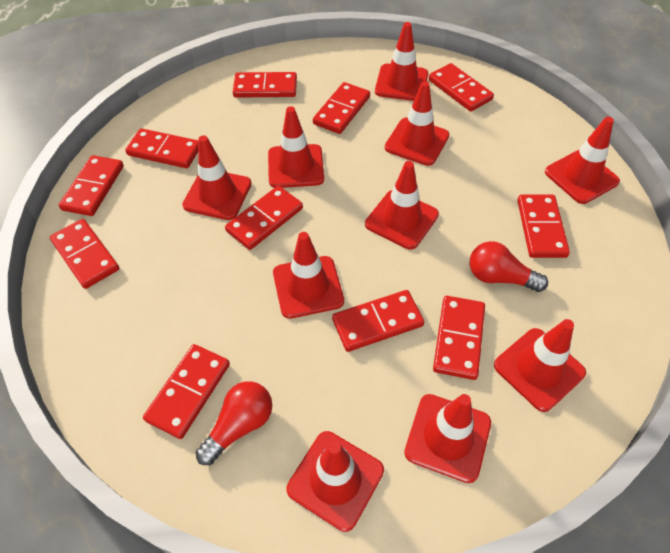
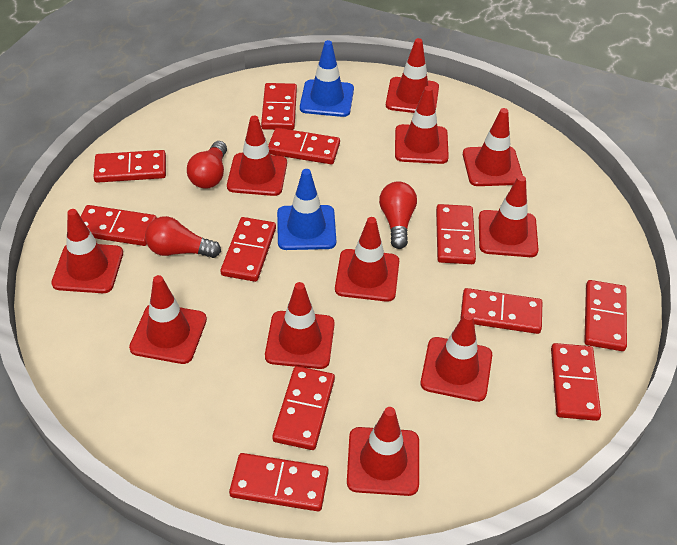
blue traffic cone: 0 -> 2
red light bulb: 2 -> 3
red traffic cone: 10 -> 11

